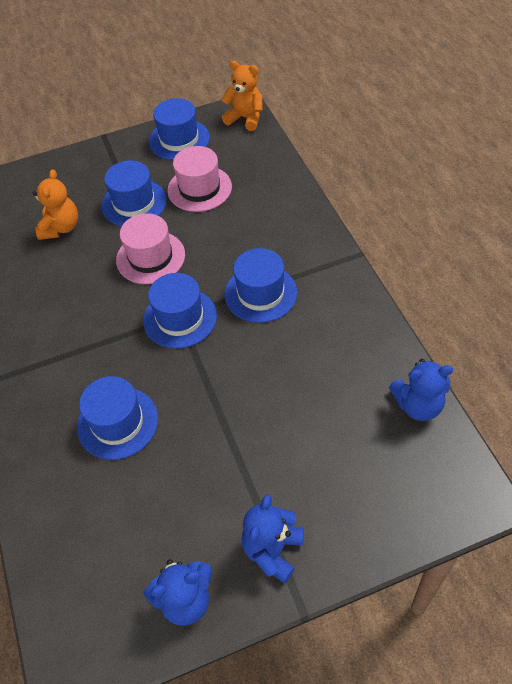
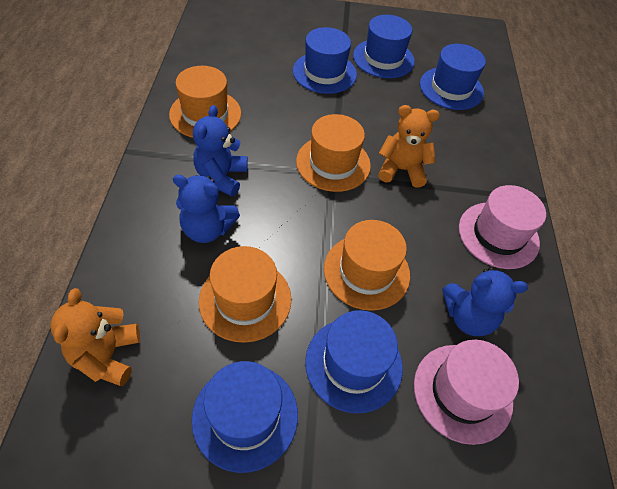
orange hat: 0 -> 4

